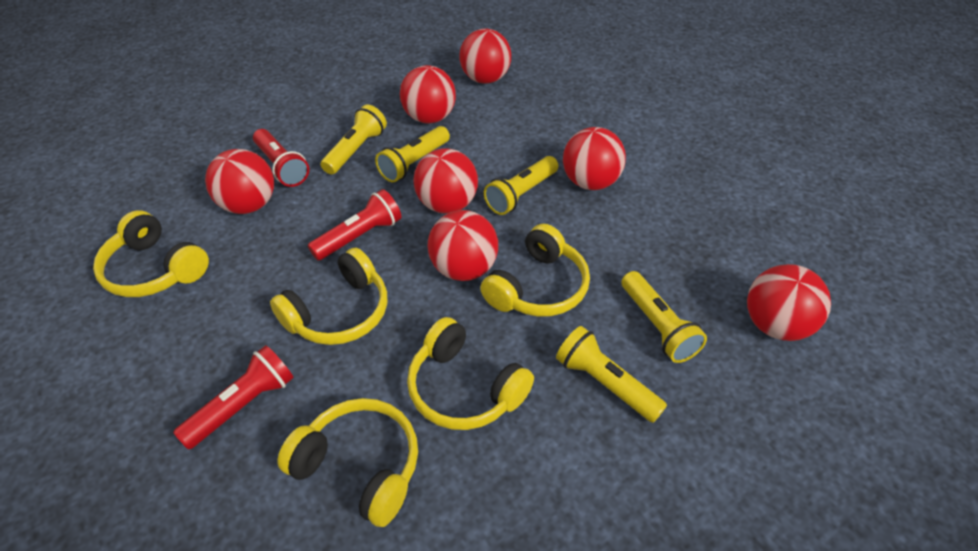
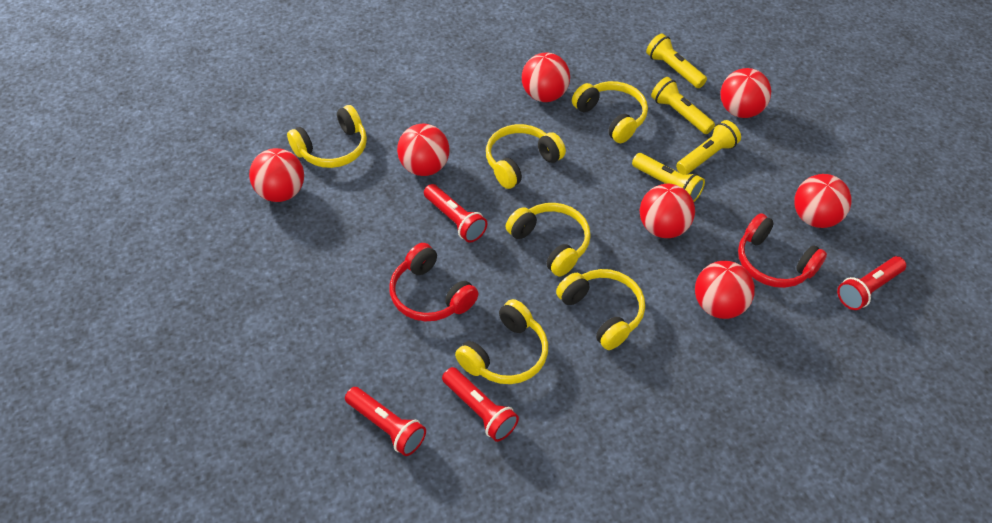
red flashlight: 3 -> 4
red headphones: 0 -> 2
yellow flashlight: 5 -> 4
yellow headphones: 5 -> 6

